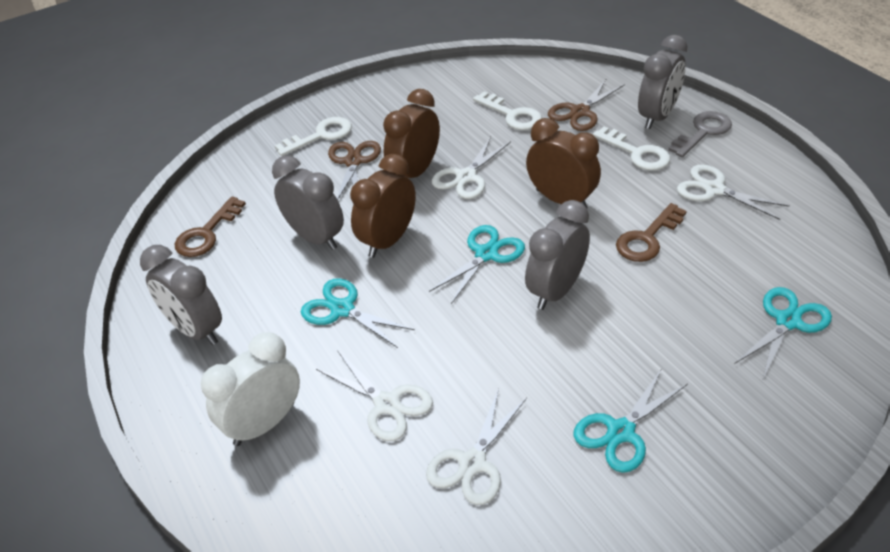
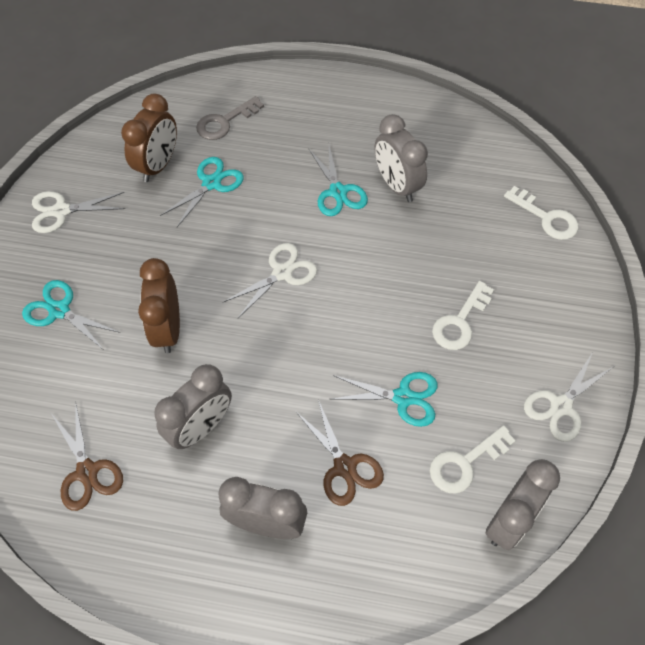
brown clock: 3 -> 2
brown key: 2 -> 0
white clock: 1 -> 0
white scissors: 4 -> 3

